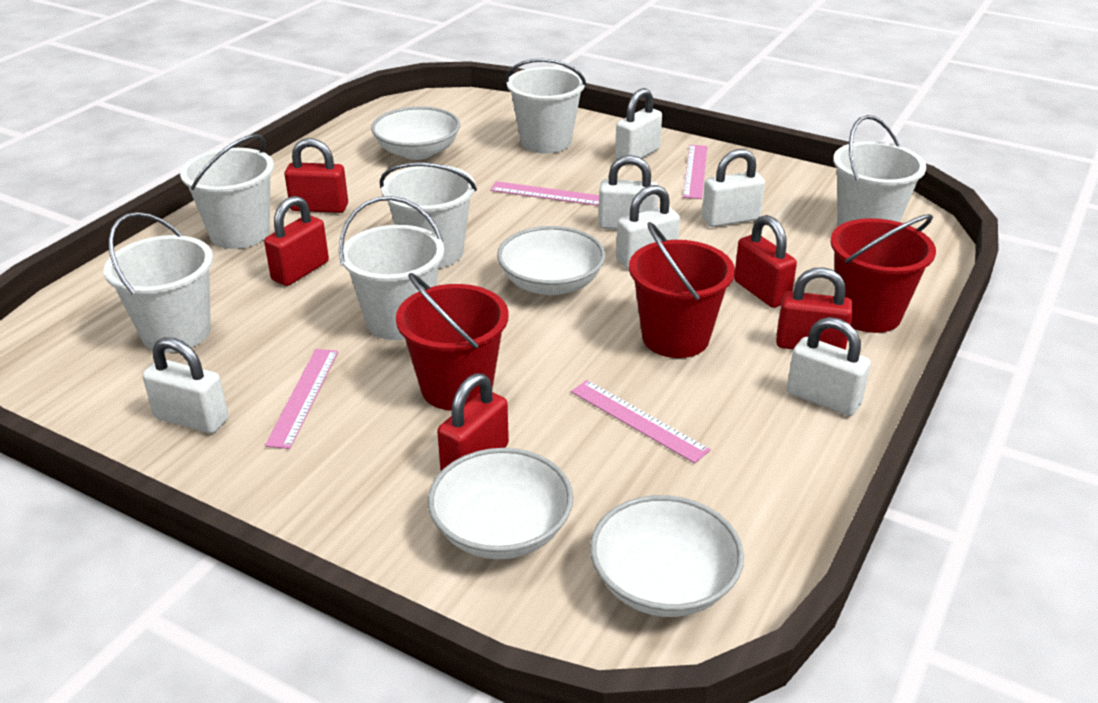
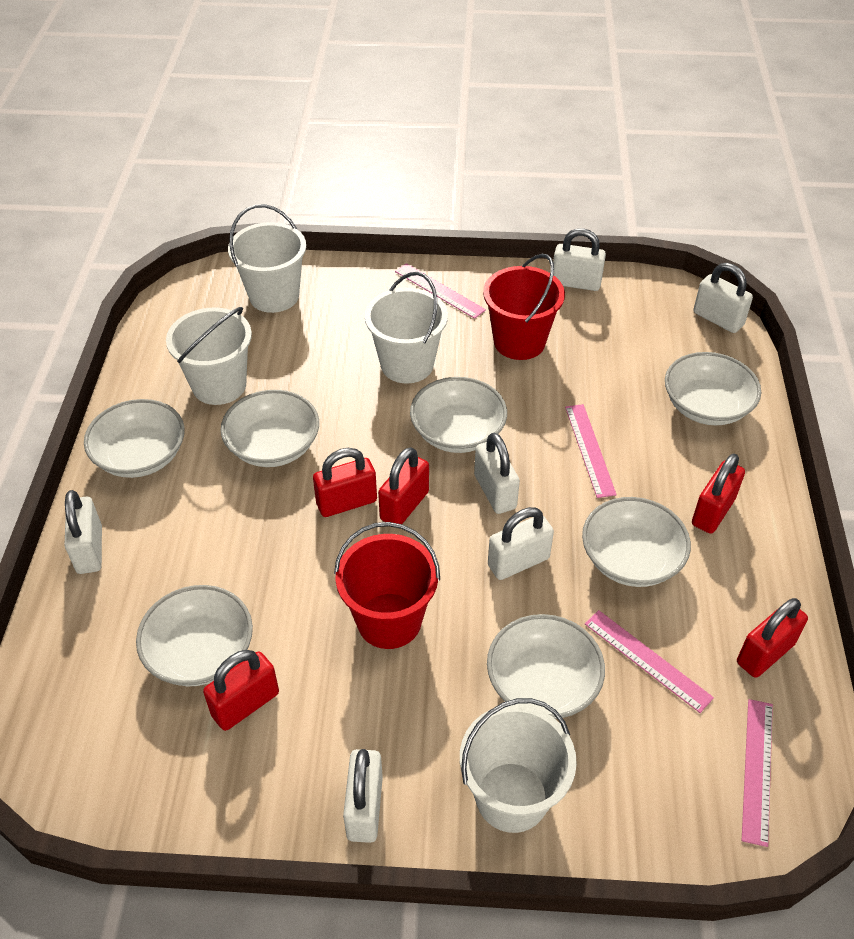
red bucket: 3 -> 2
white bowl: 4 -> 7
white bucket: 6 -> 4

